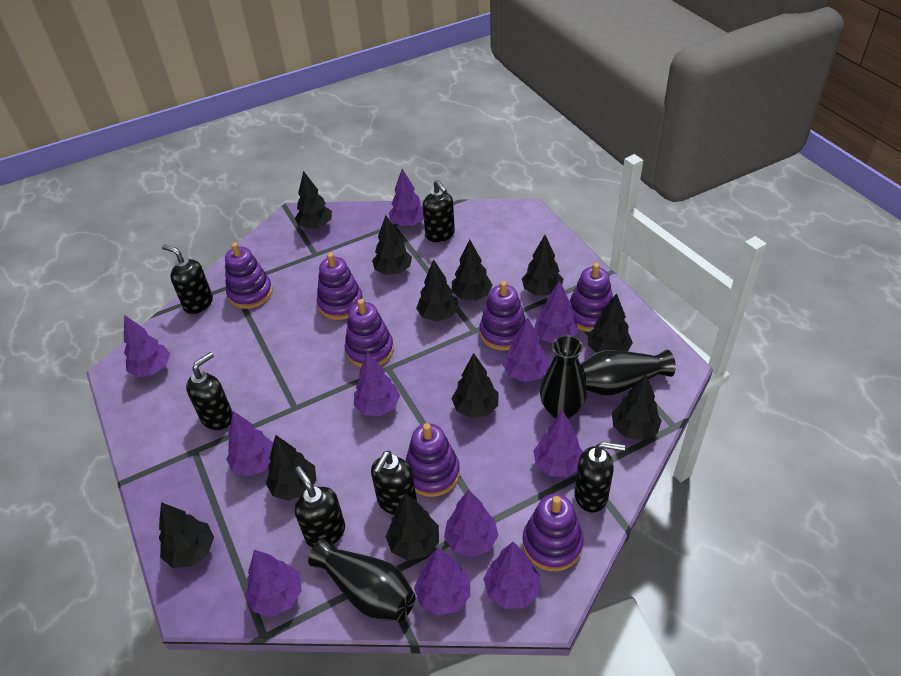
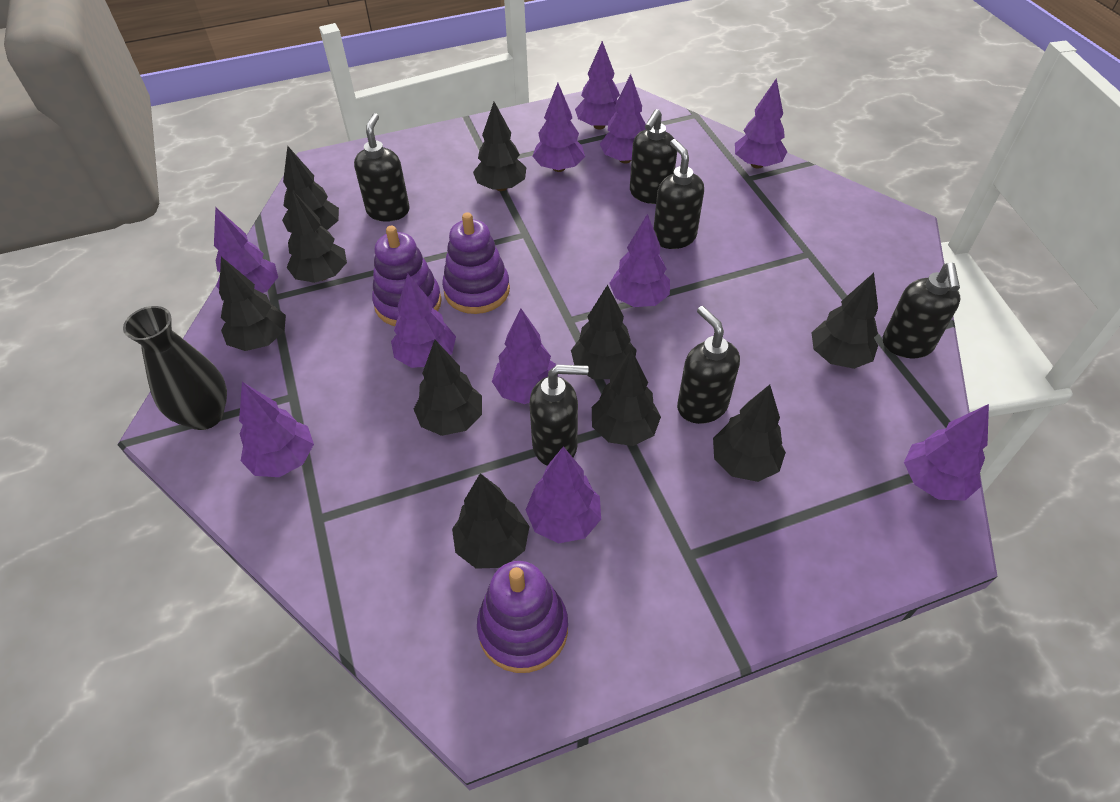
black tree: 11 -> 10
black vase: 3 -> 1
purple stacking toy: 7 -> 3

